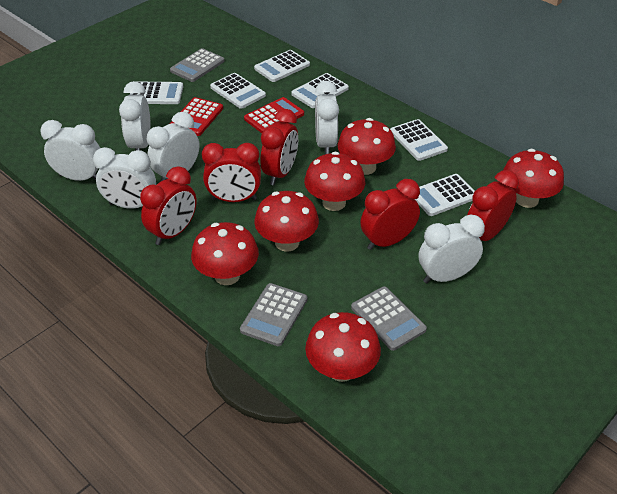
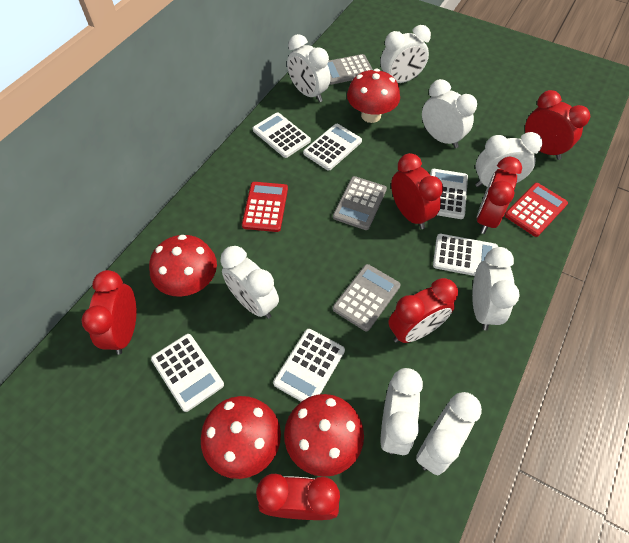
red clock: 5 -> 6
red mushroom: 6 -> 4
white clock: 6 -> 8

